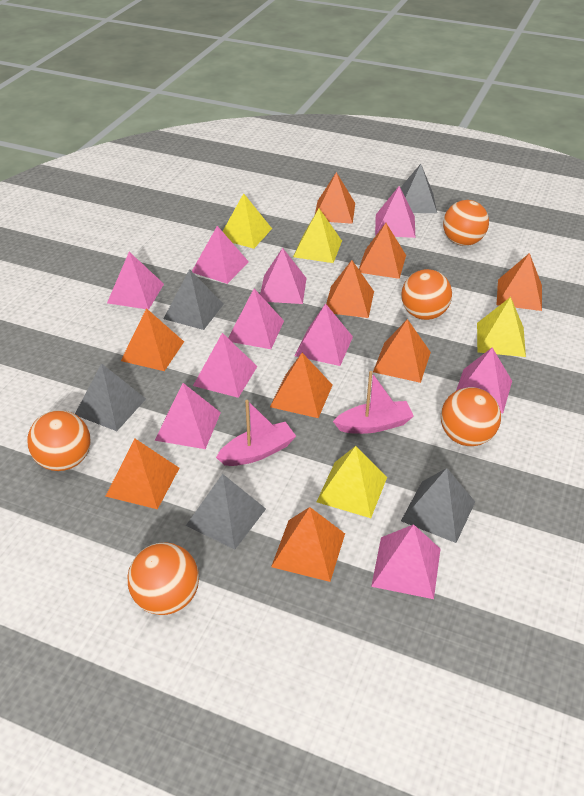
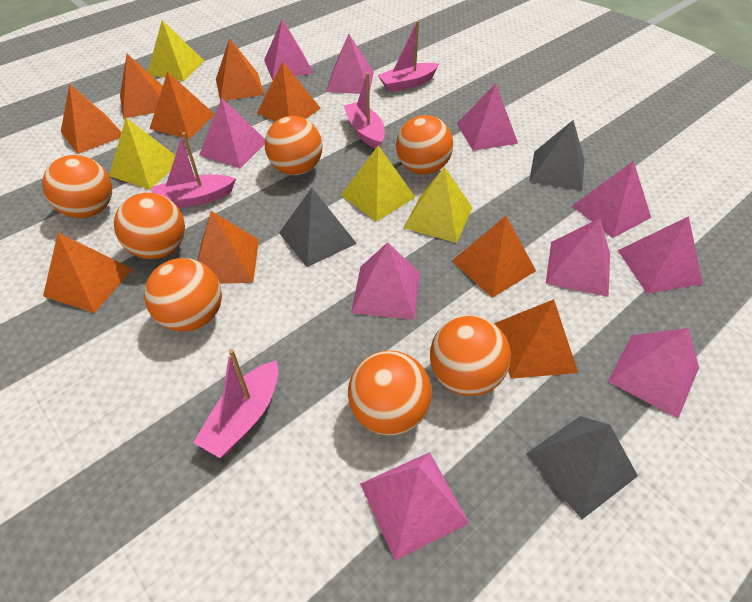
grey pyramid: 5 -> 3
orange ball: 5 -> 7
pink boat: 2 -> 4

